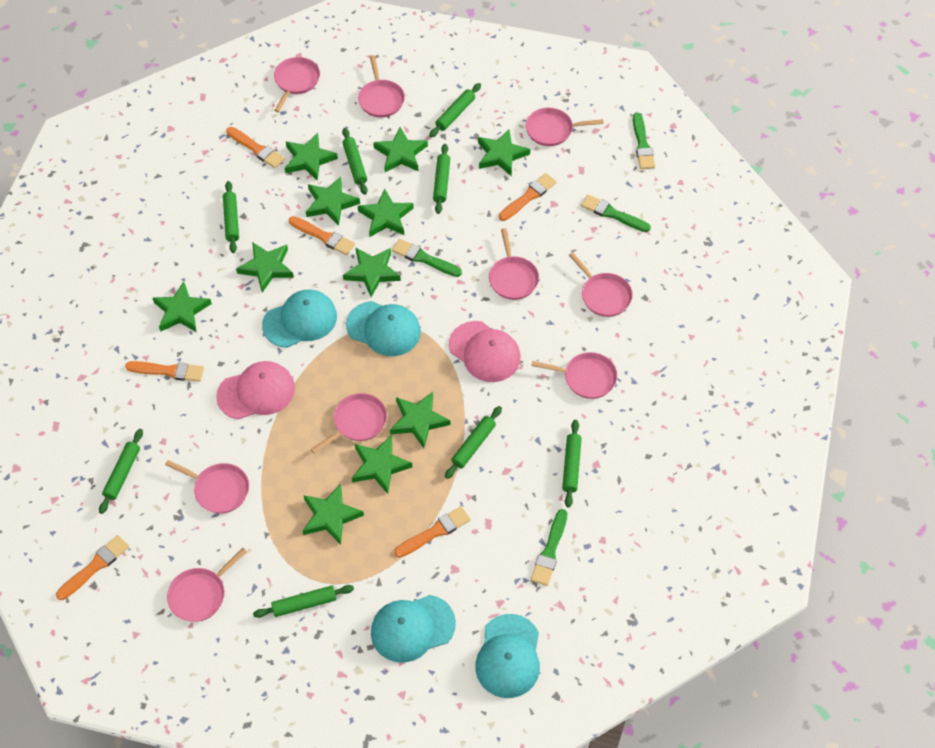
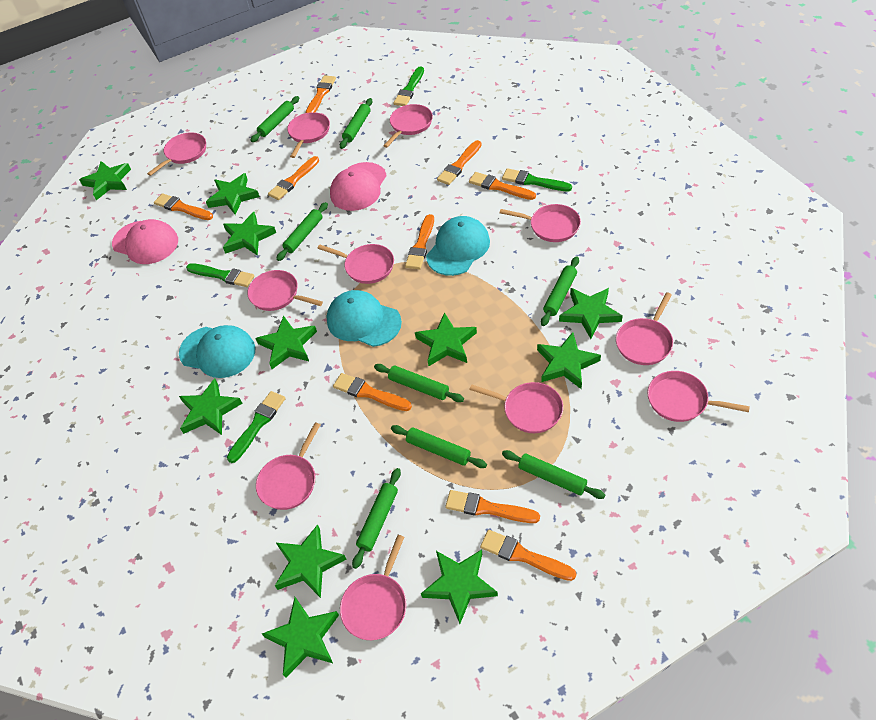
orange brush: 6 -> 9
pink pan: 9 -> 11
turquoise cap: 4 -> 3

